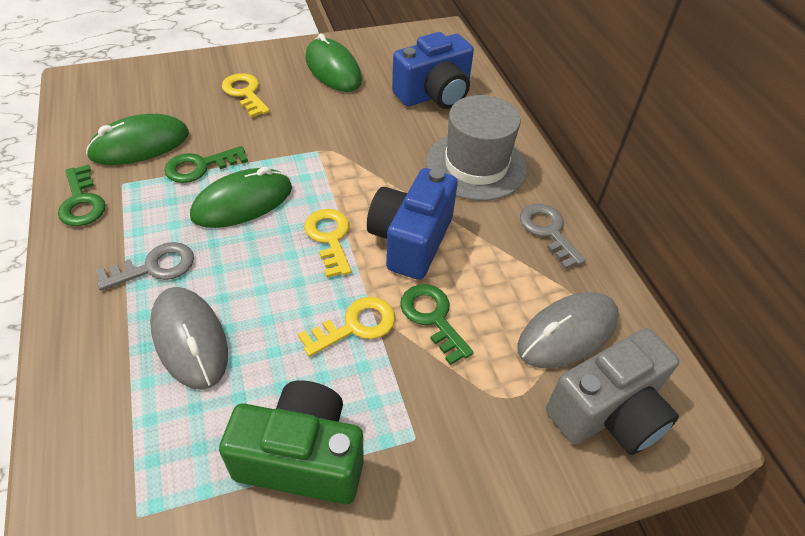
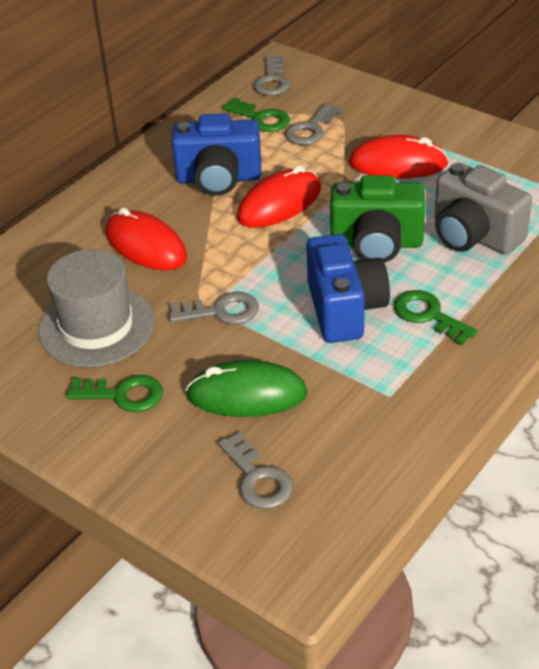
green mouse: 3 -> 1
grey key: 2 -> 4
grey mouse: 2 -> 0
red mouse: 0 -> 3
yellow key: 3 -> 0

